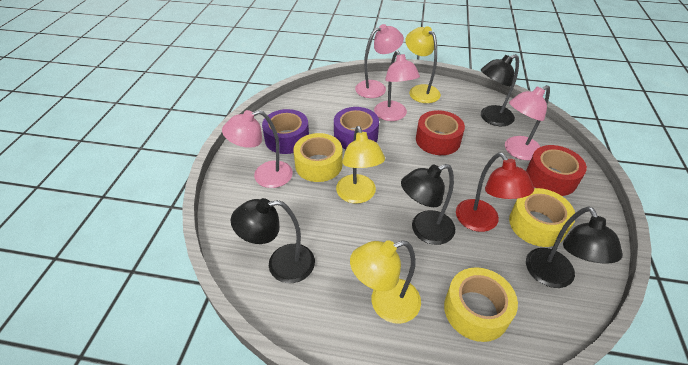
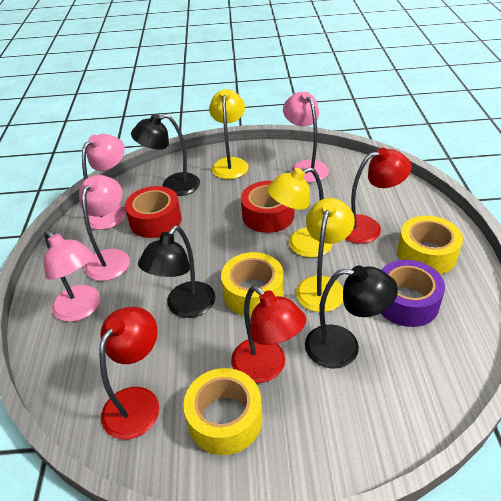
black lamp: 4 -> 3
purple tape: 2 -> 1
red lamp: 1 -> 3

